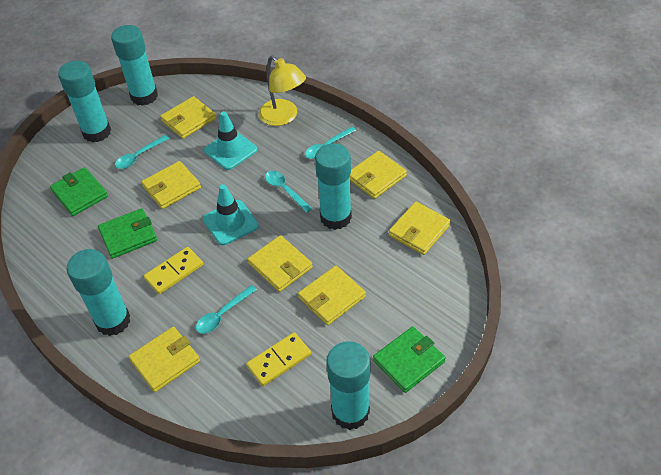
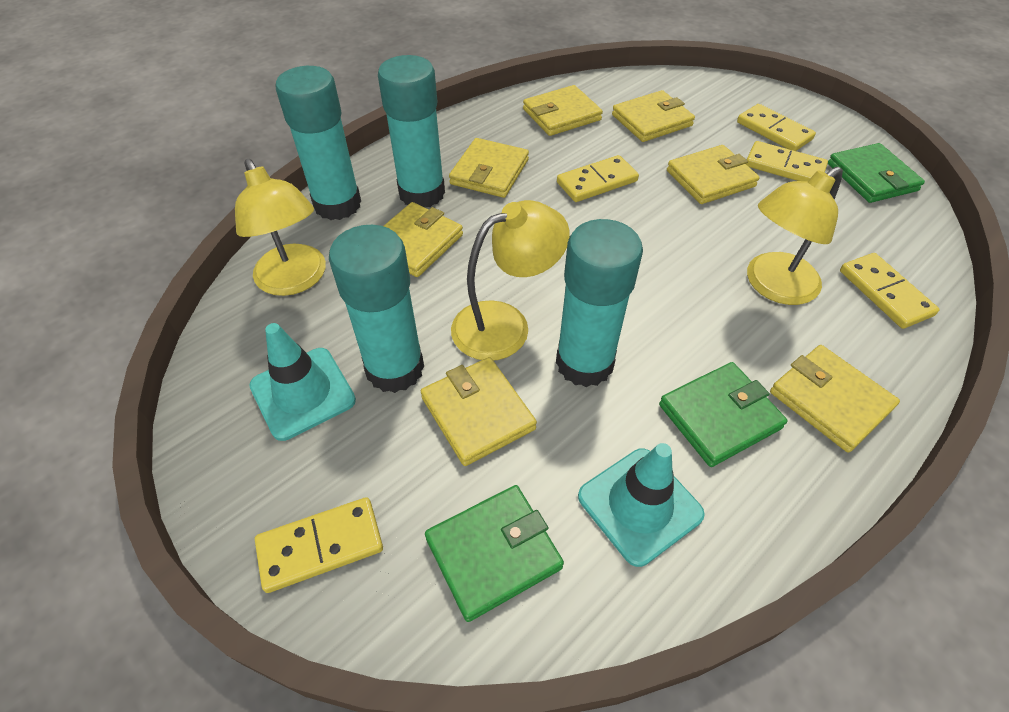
turquoise glue stick: 5 -> 4
turquoise spoon: 4 -> 0
yellow domino: 2 -> 5
yellow lamp: 1 -> 3

